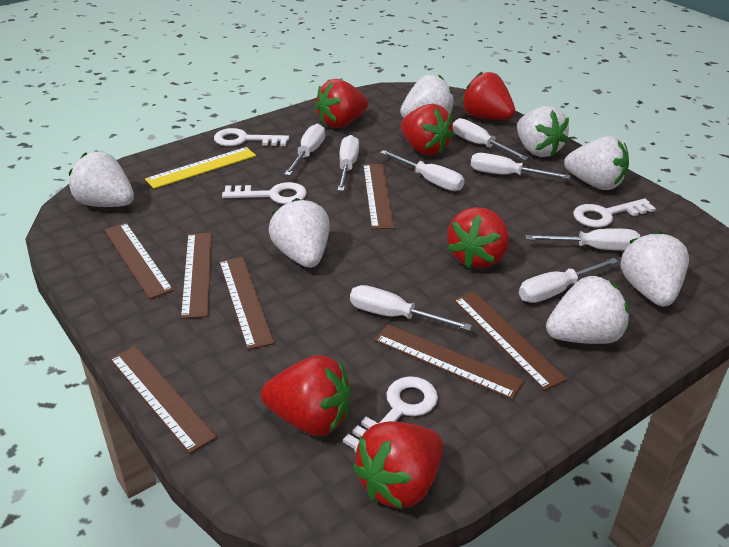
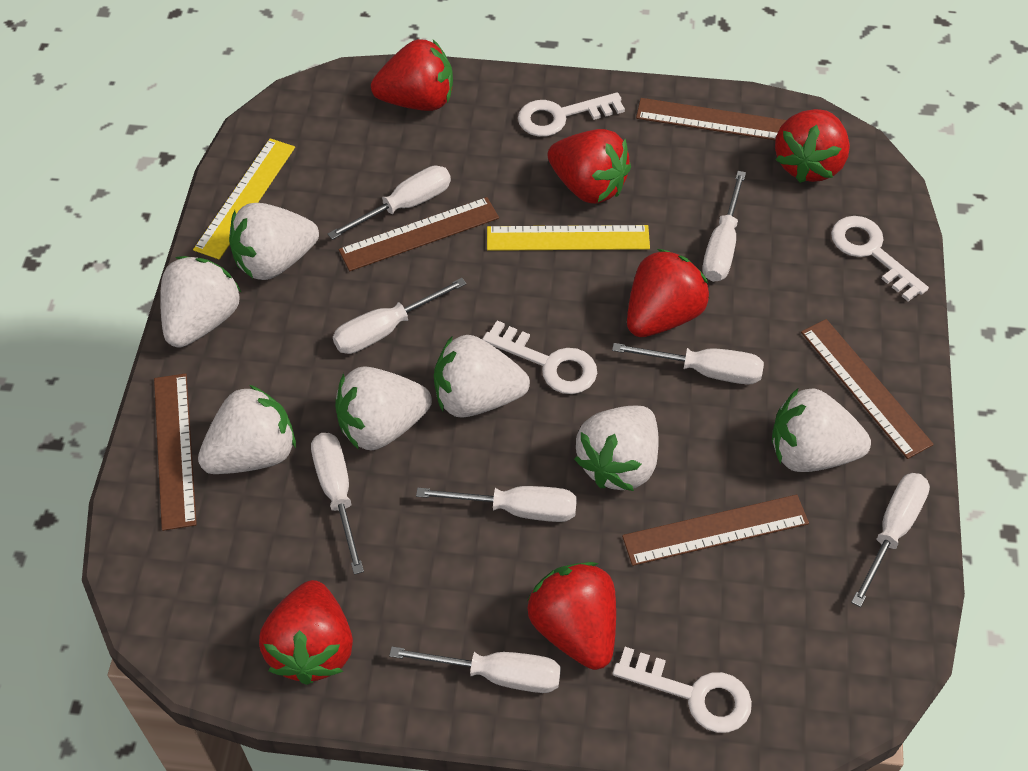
brown ruler: 7 -> 5
yellow ruler: 1 -> 2

